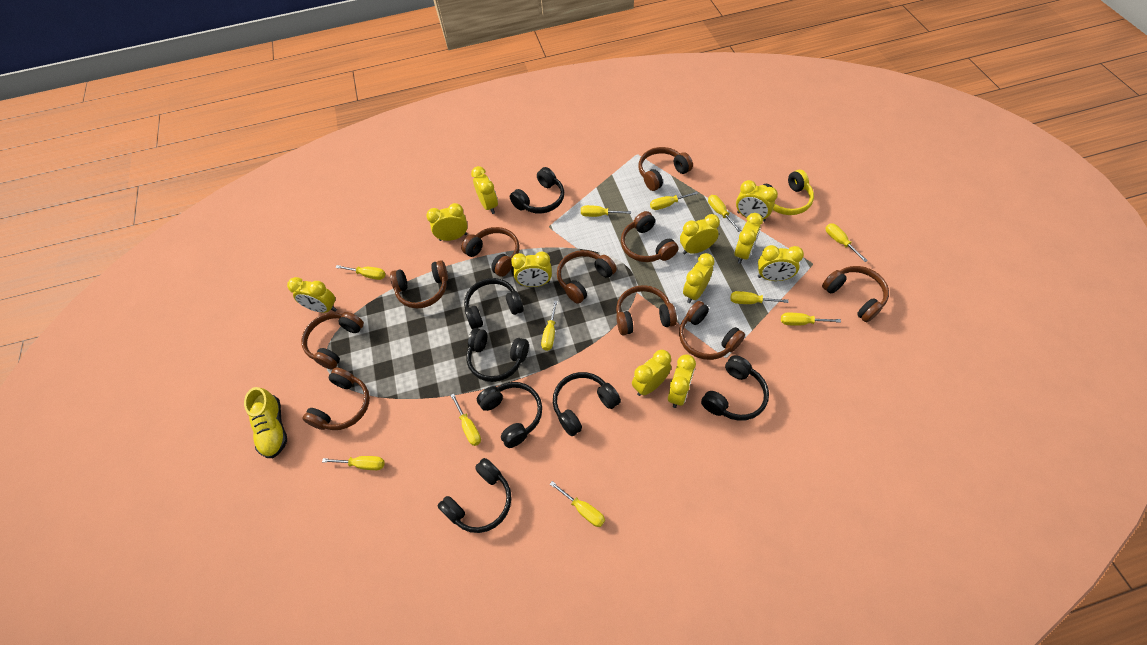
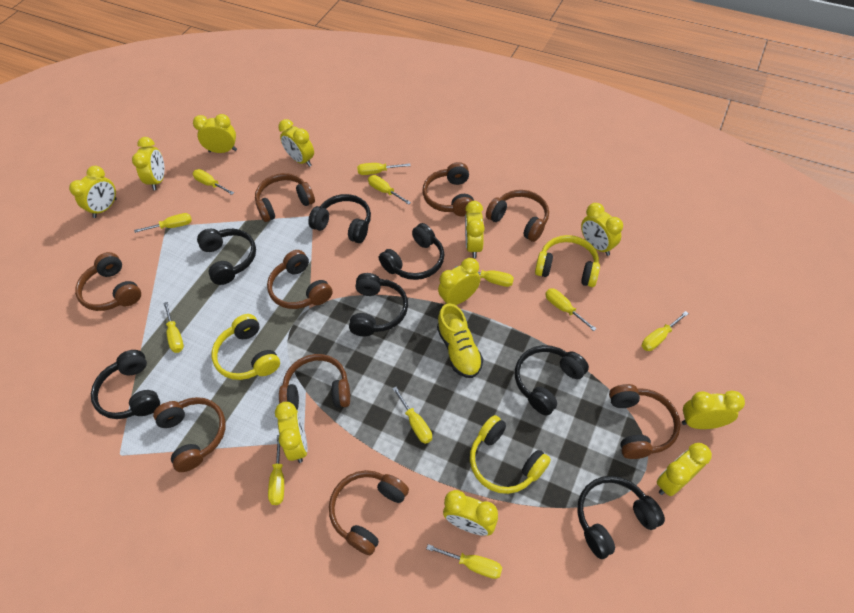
brown headphones: 10 -> 9
yellow headphones: 1 -> 3

